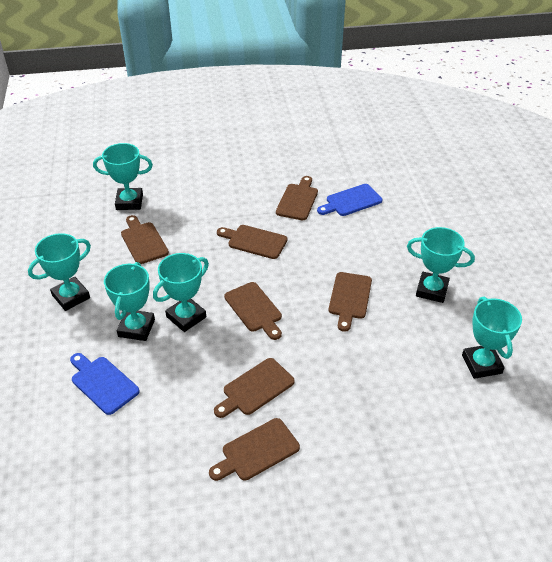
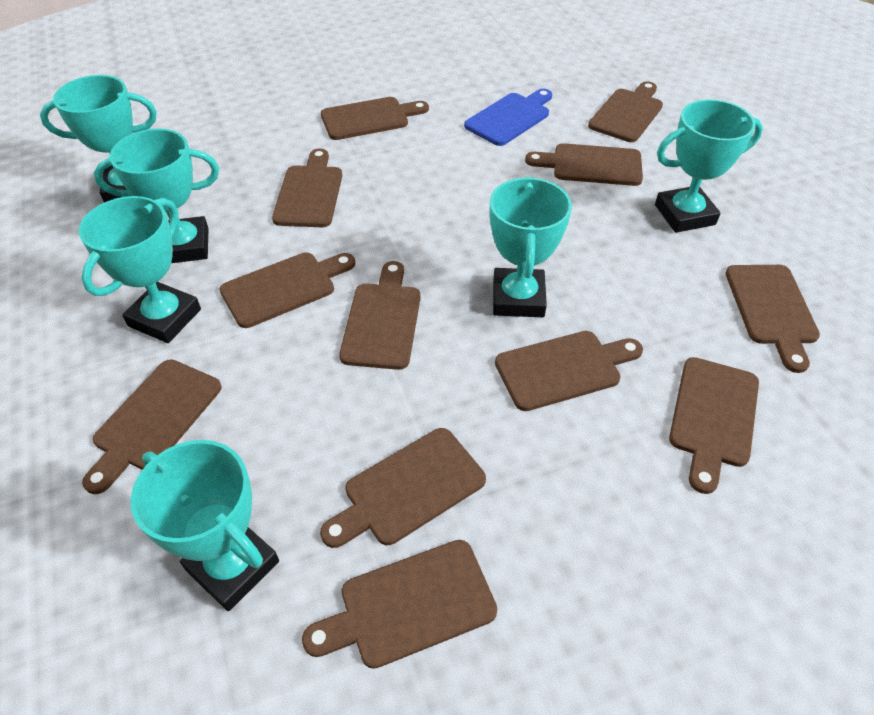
blue cutting board: 2 -> 1
brown cutting board: 7 -> 12

